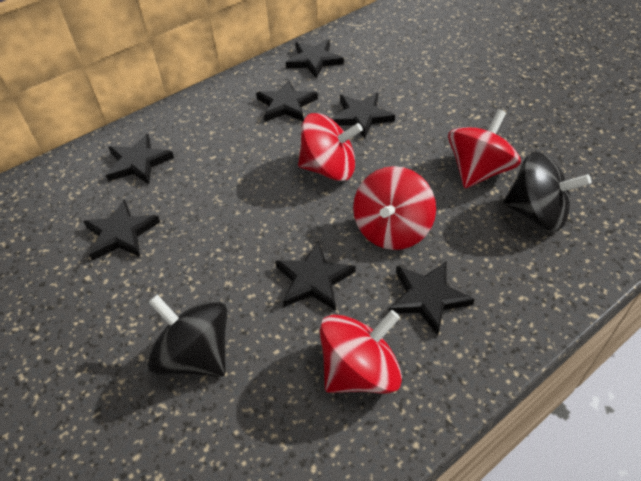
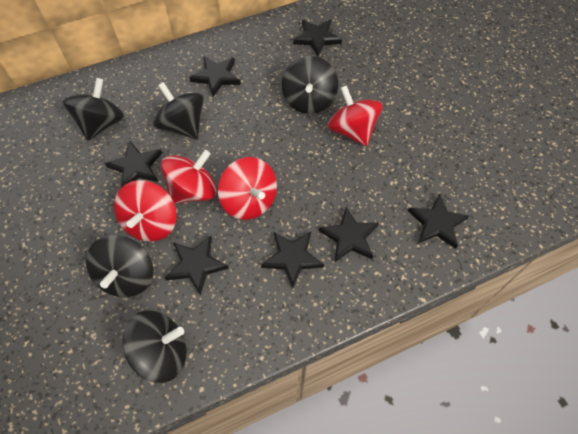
black spinning top: 2 -> 5

